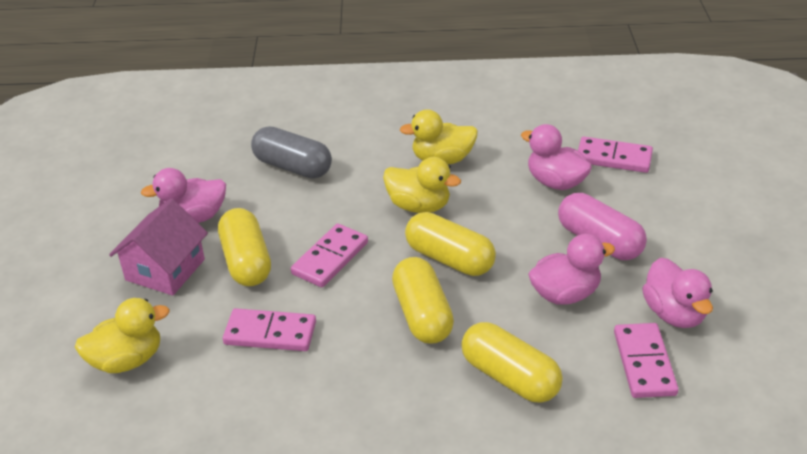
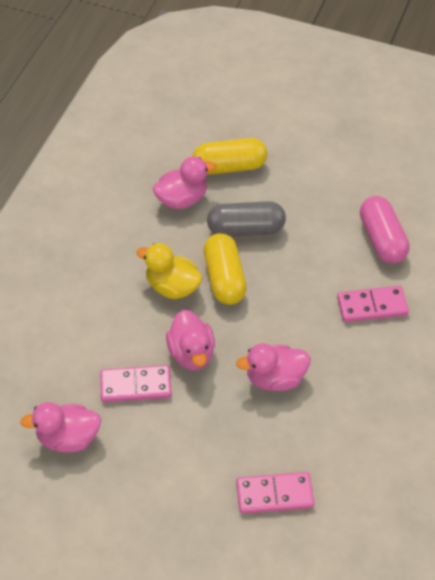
pink domino: 4 -> 3
pink house: 1 -> 0
yellow capsule: 4 -> 2
yellow duck: 3 -> 1

